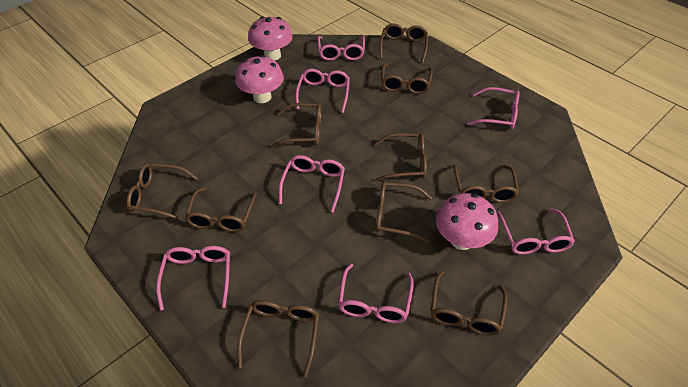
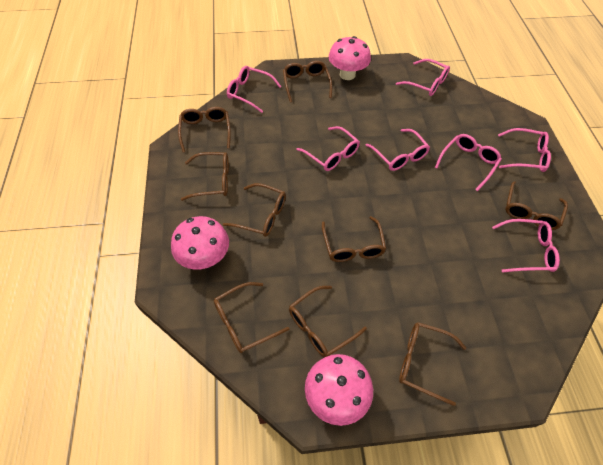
brown glasses: 10 -> 9

